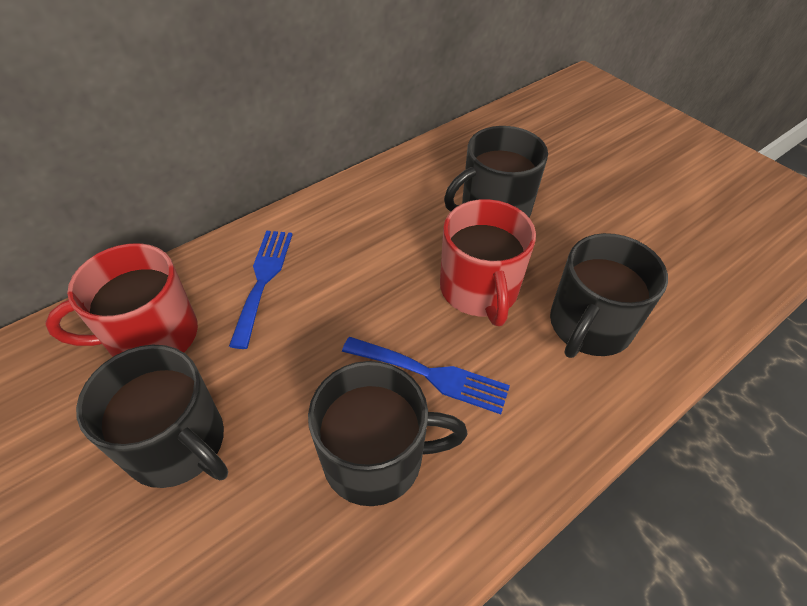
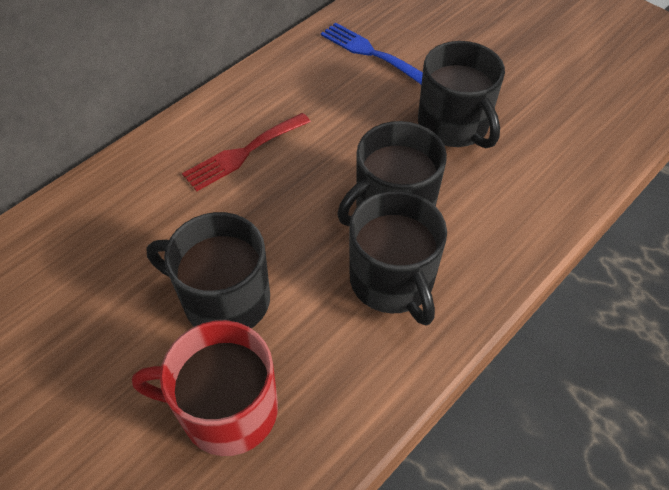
blue fork: 2 -> 1
red fork: 0 -> 1
red mug: 2 -> 1

